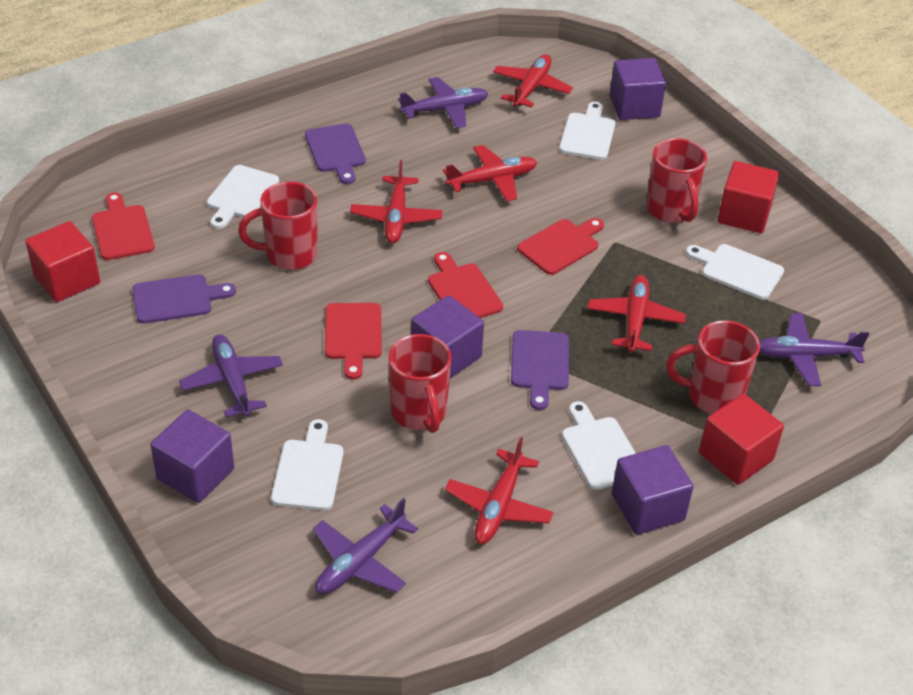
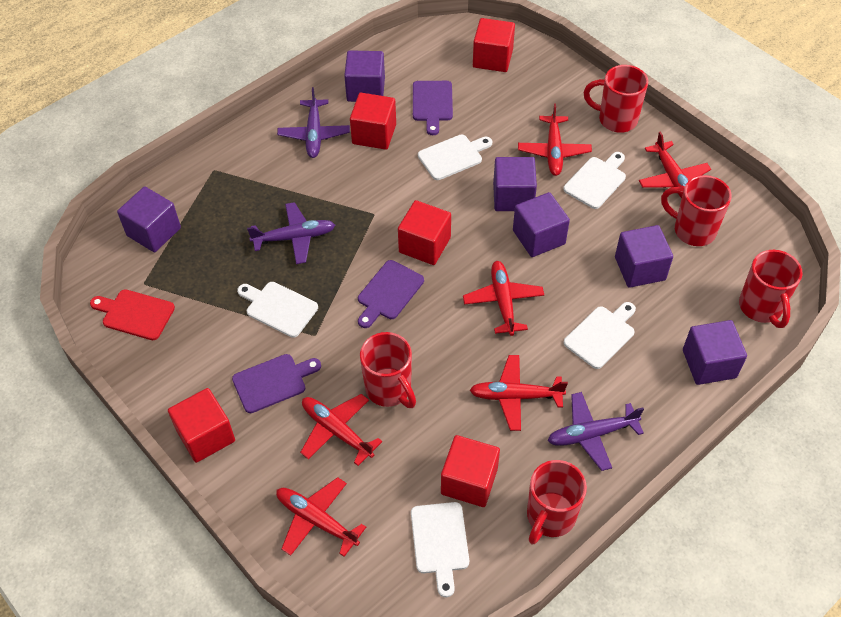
purple cube: 4 -> 6
purple plane: 4 -> 3
red cube: 3 -> 5
red cutting board: 4 -> 1
red mug: 4 -> 5
red plane: 5 -> 6

